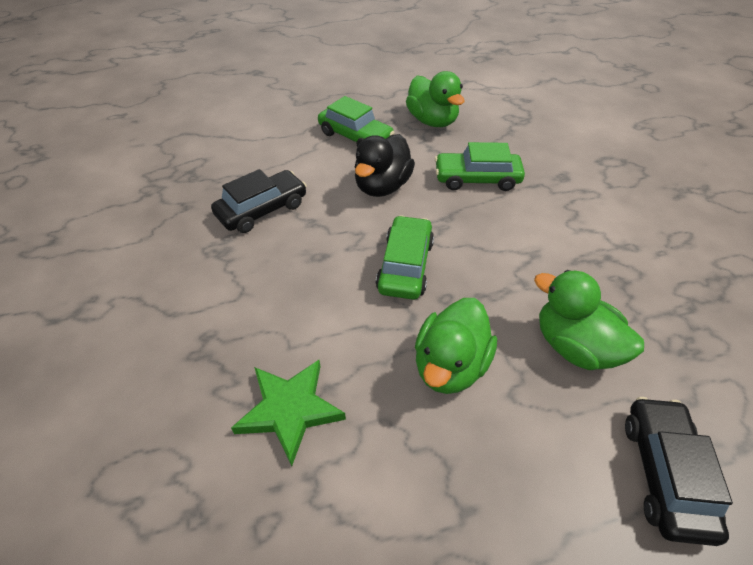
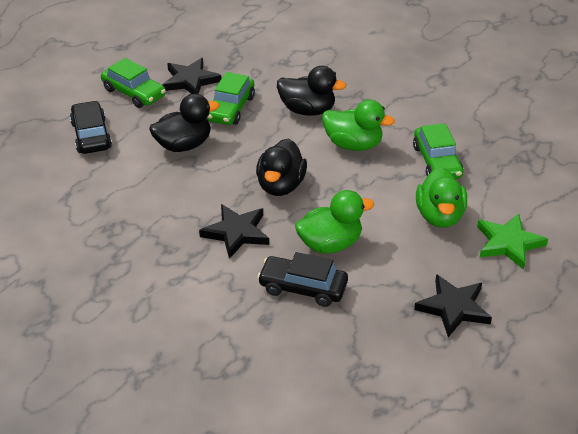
black duck: 1 -> 3
black star: 0 -> 3

